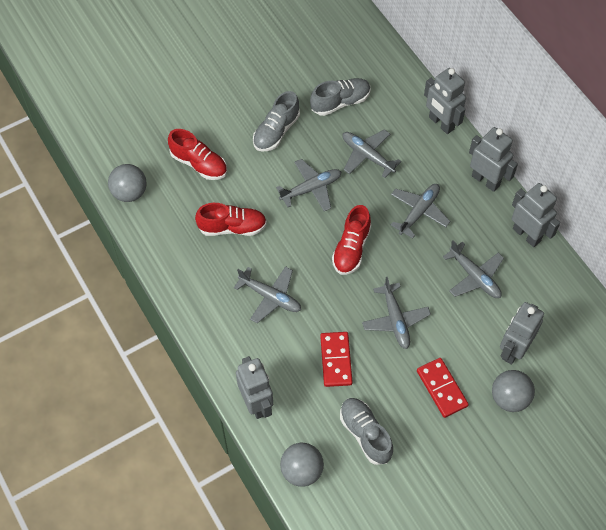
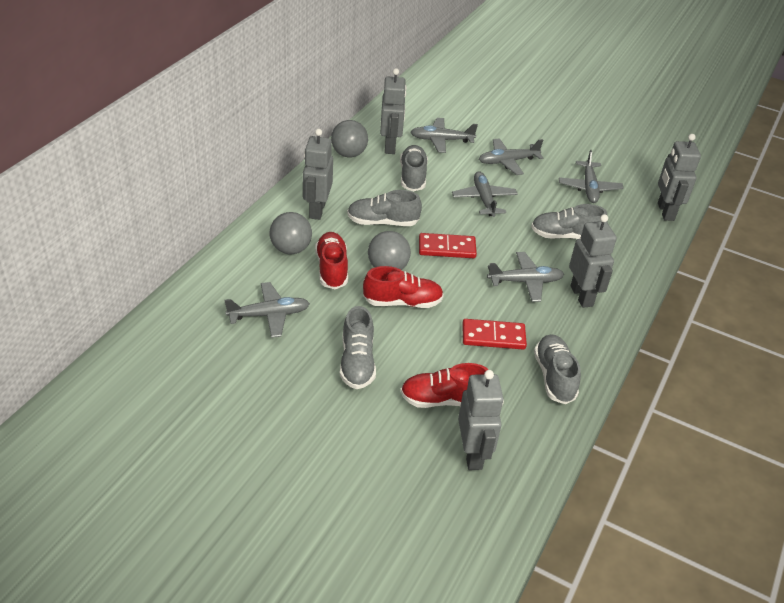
grey shoe: 3 -> 5

